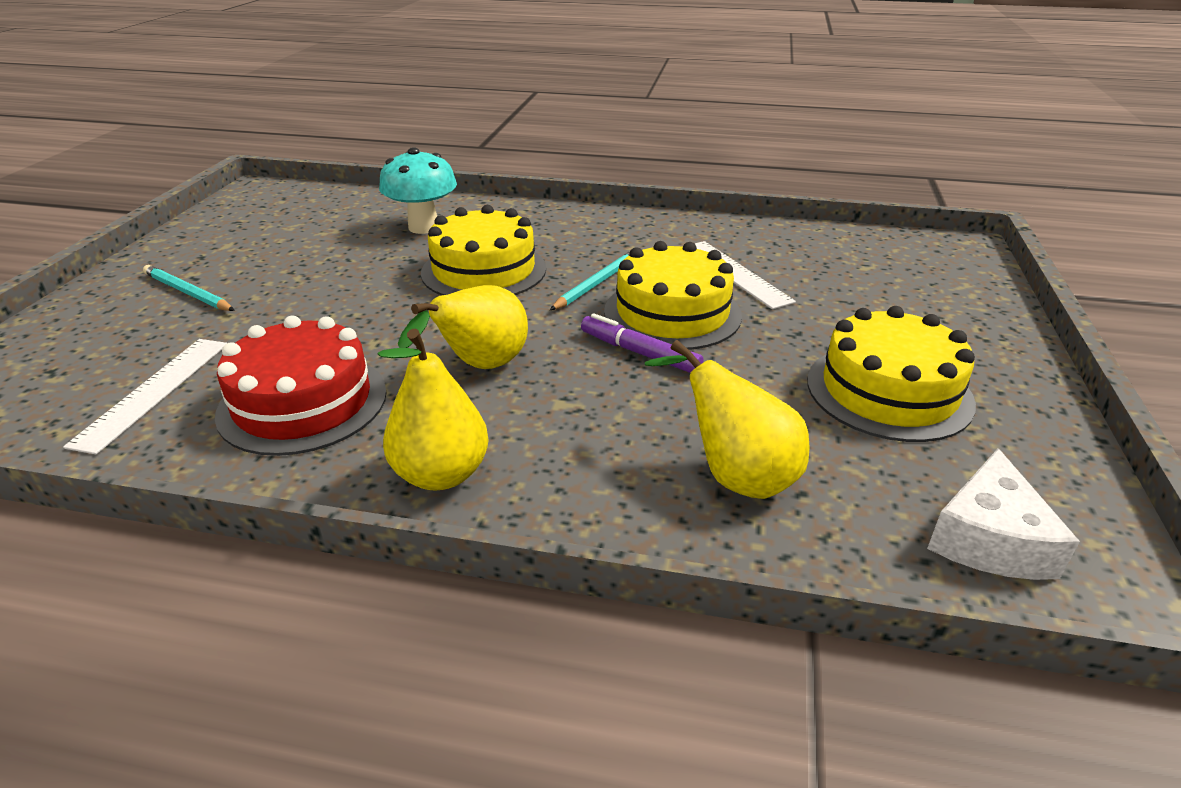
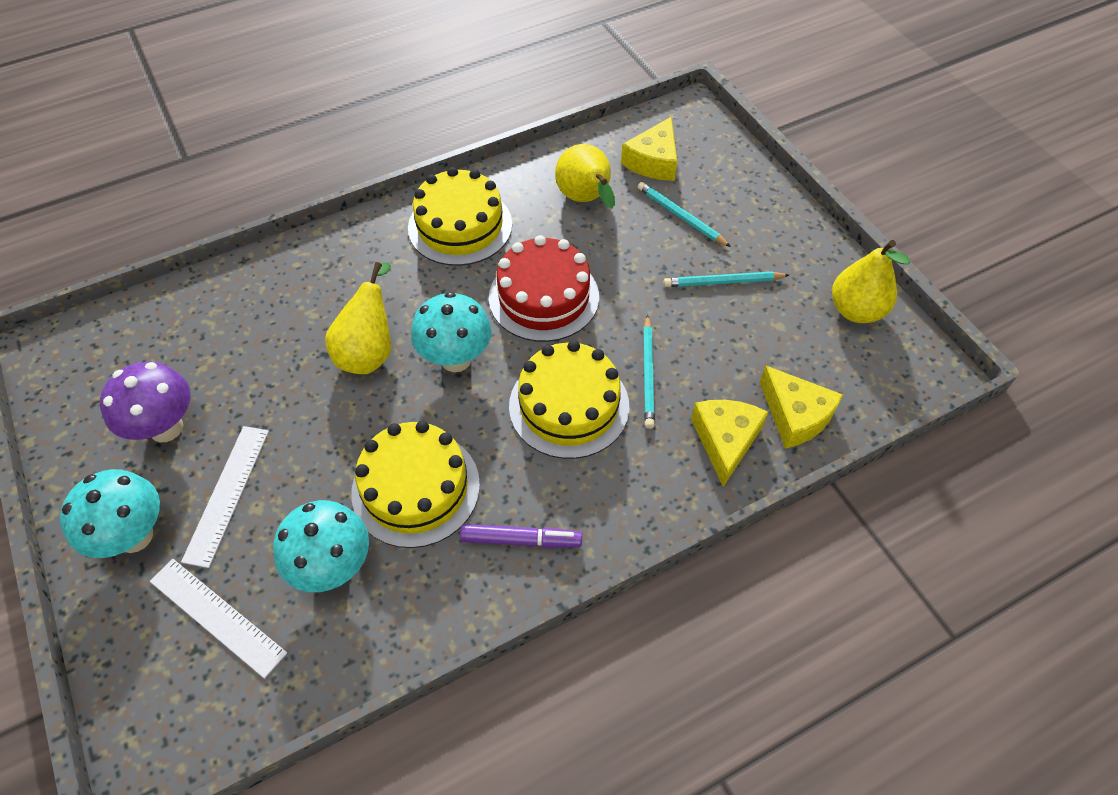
purple mushroom: 0 -> 1
turquoise mushroom: 1 -> 3
turquoise pencil: 2 -> 3
white cheese: 1 -> 0
yellow cheese: 0 -> 3

